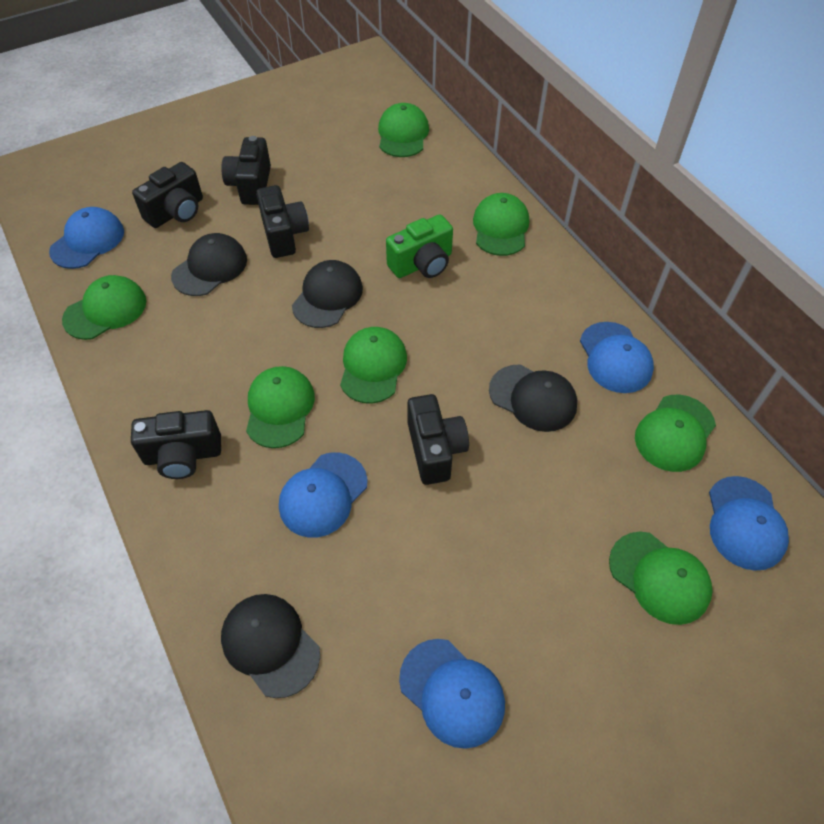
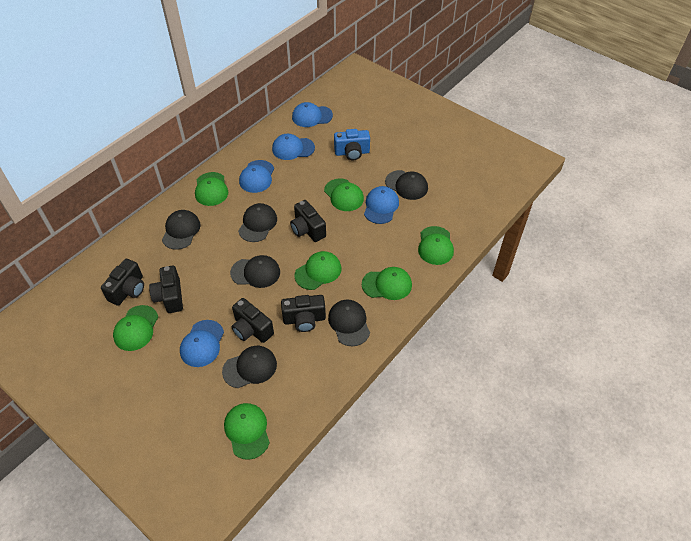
black cap: 4 -> 6
blue camera: 0 -> 1
green camera: 1 -> 0

